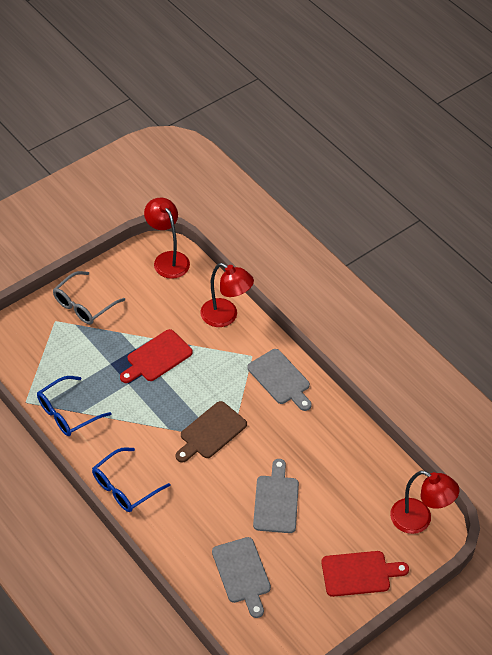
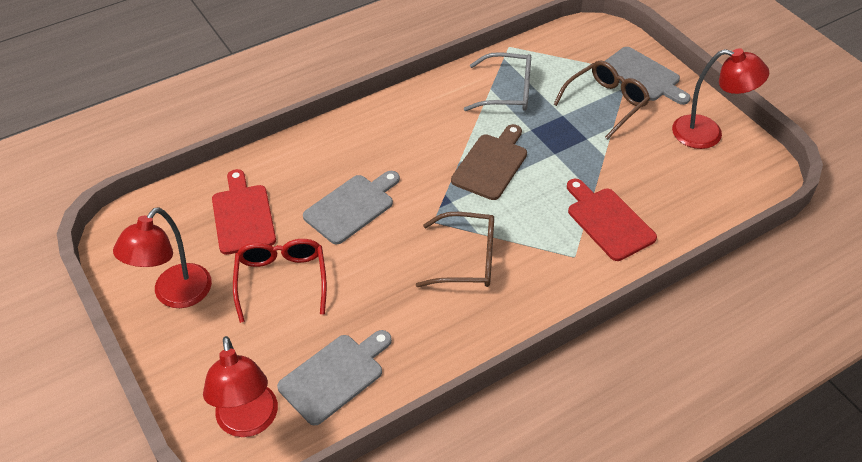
blue glasses: 2 -> 0
brown glasses: 0 -> 2
red glasses: 0 -> 1

